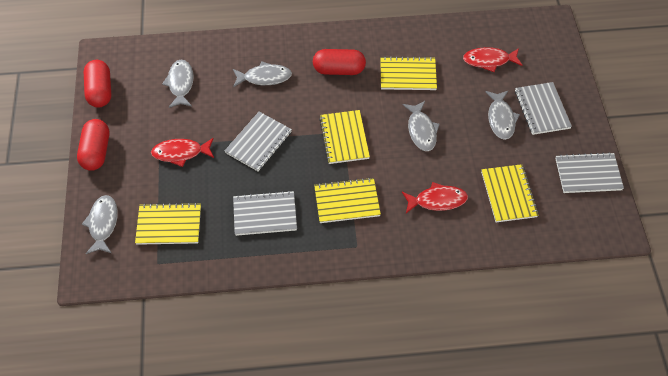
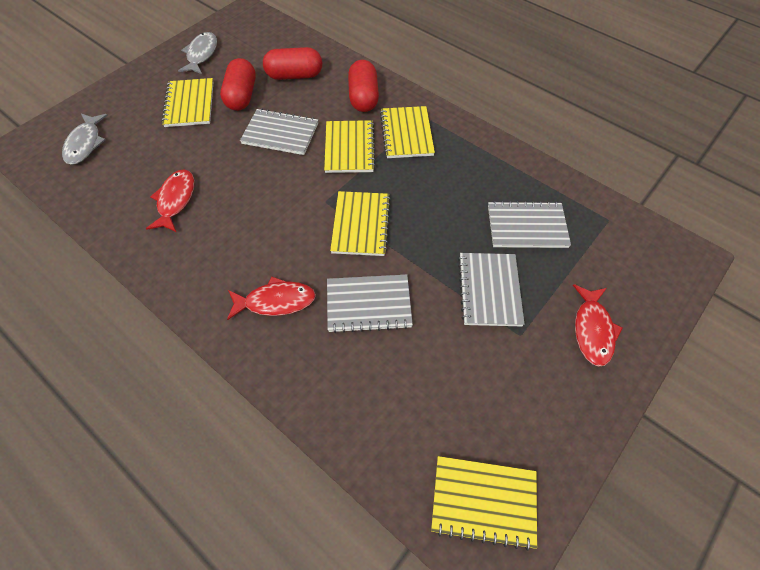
grey fish: 5 -> 2

